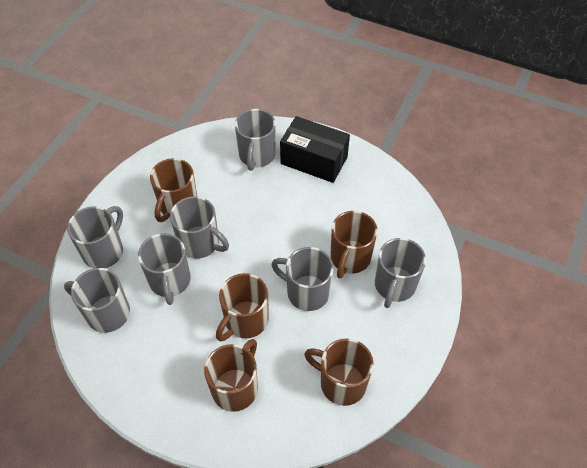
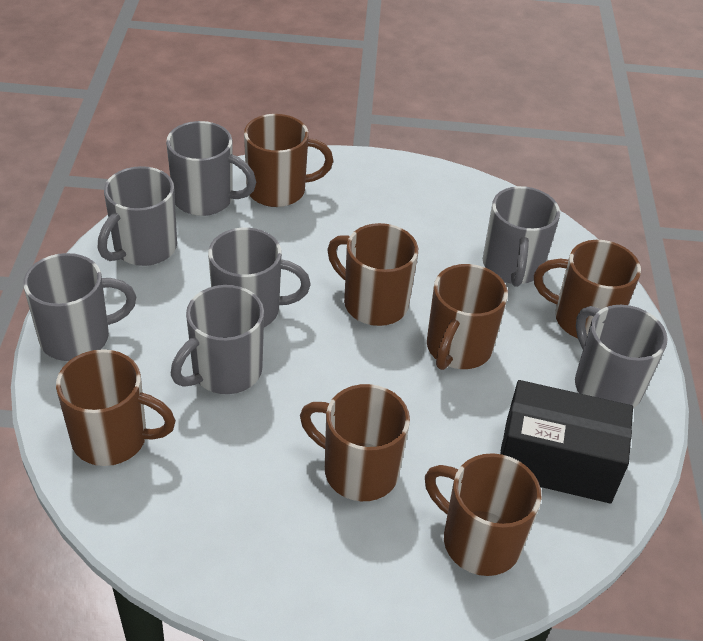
brown mug: 5 -> 7

